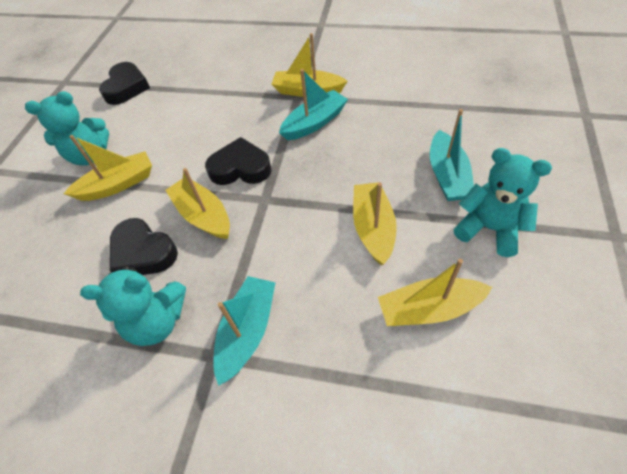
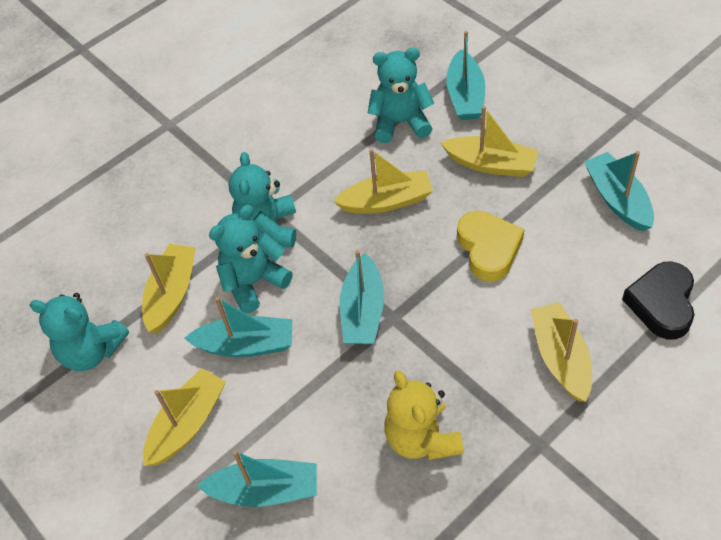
black heart: 3 -> 1
turquoise boat: 3 -> 5
turquoise teddy bear: 3 -> 4
yellow heart: 0 -> 1
yellow teddy bear: 0 -> 1

